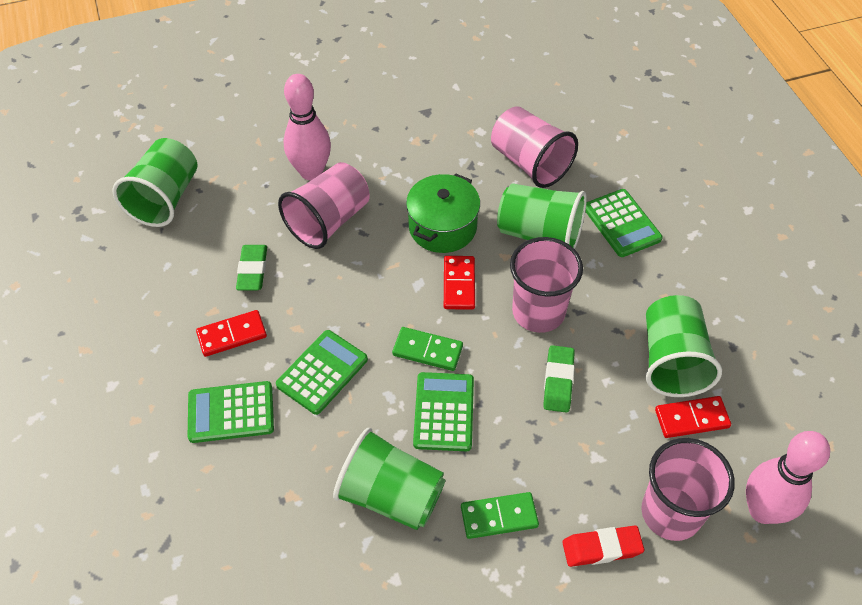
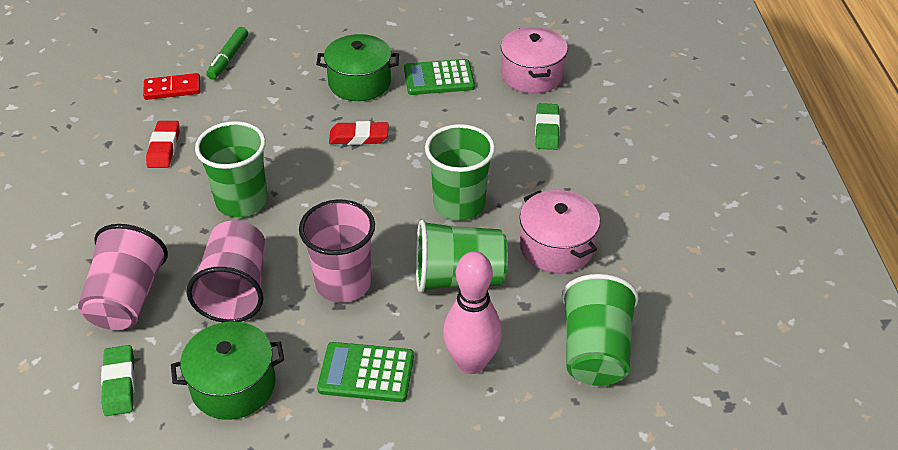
green calculator: 4 -> 2
green domino: 2 -> 0
green marker: 0 -> 1
green pot: 1 -> 2
pink bowling pin: 2 -> 1
pink cup: 4 -> 3
pink pot: 0 -> 2
red domino: 3 -> 1
red eraser: 1 -> 2

